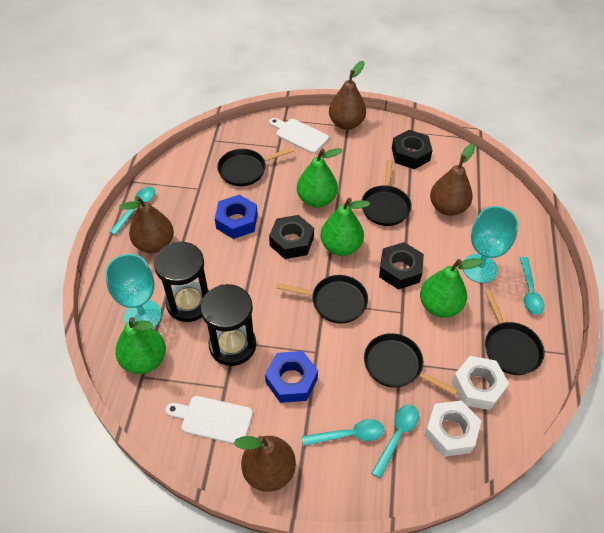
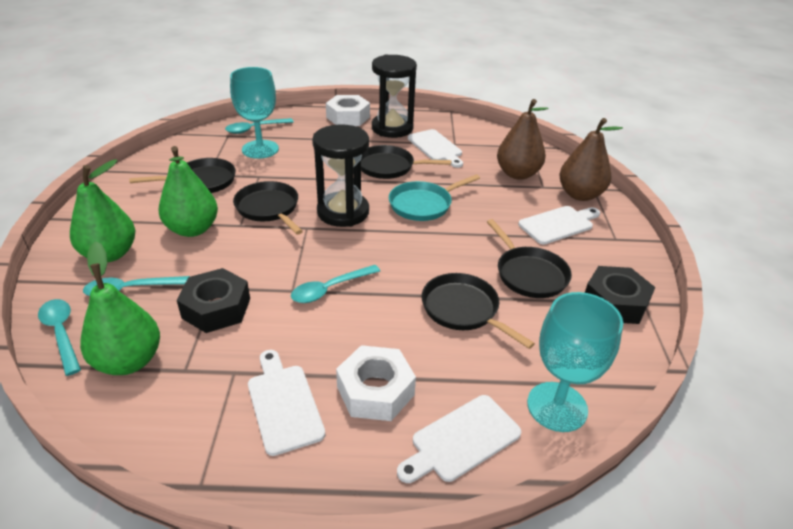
black nut: 3 -> 2
blue nut: 2 -> 0
brown pear: 4 -> 2
green pear: 4 -> 3
turquoise pan: 0 -> 1
white cutting board: 2 -> 4

